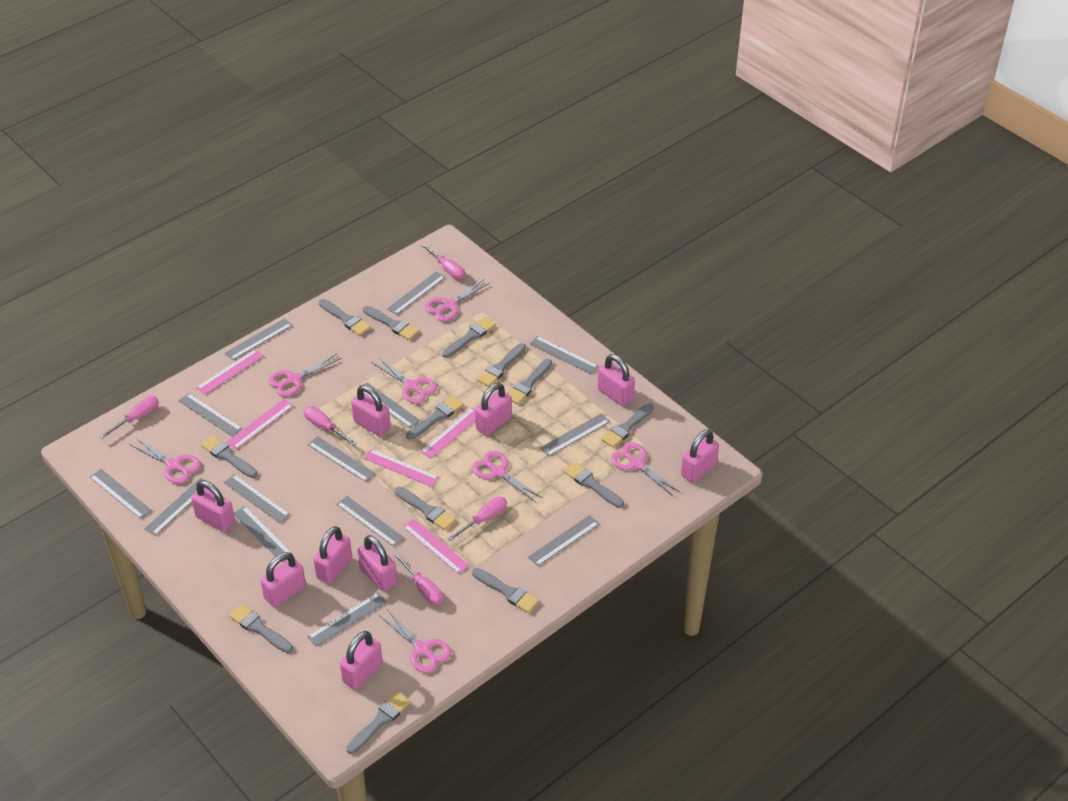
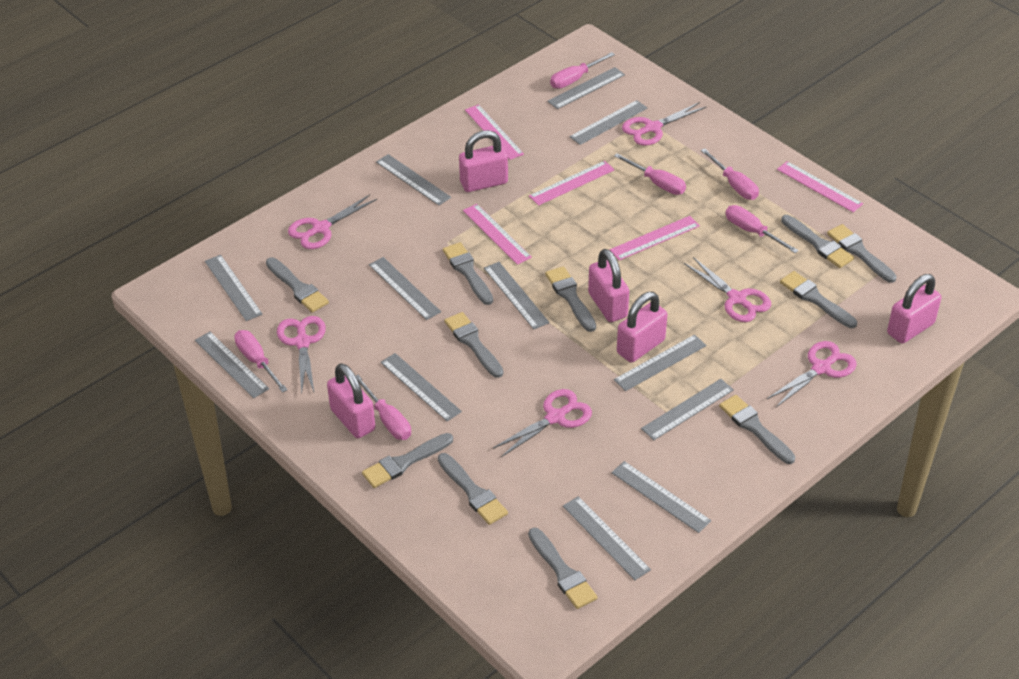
grey brush: 13 -> 11
grey ruler: 14 -> 12
pink padlock: 9 -> 5
pink scissors: 7 -> 6
pink screwdriver: 5 -> 6

